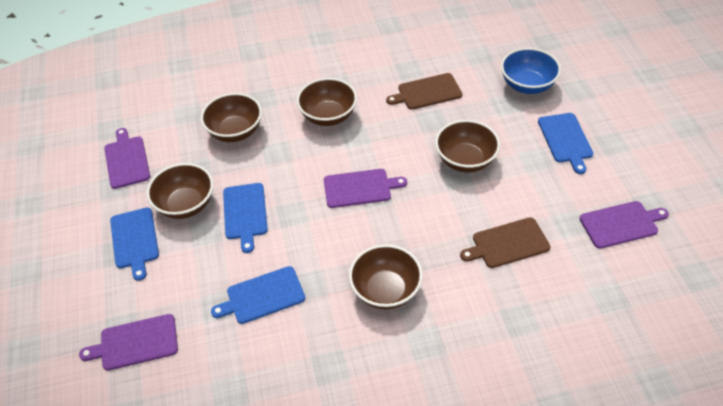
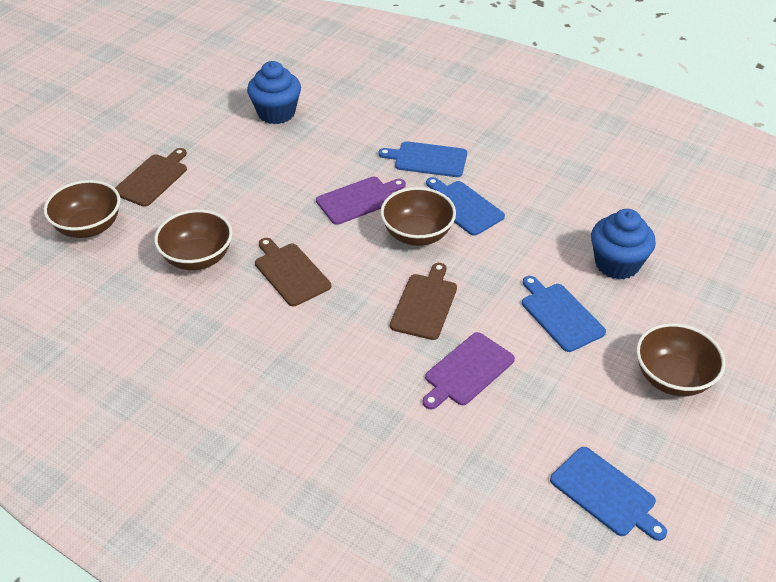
blue bowl: 1 -> 0
blue cupcake: 0 -> 2
brown bowl: 5 -> 4
brown cutting board: 2 -> 3
purple cutting board: 4 -> 2

